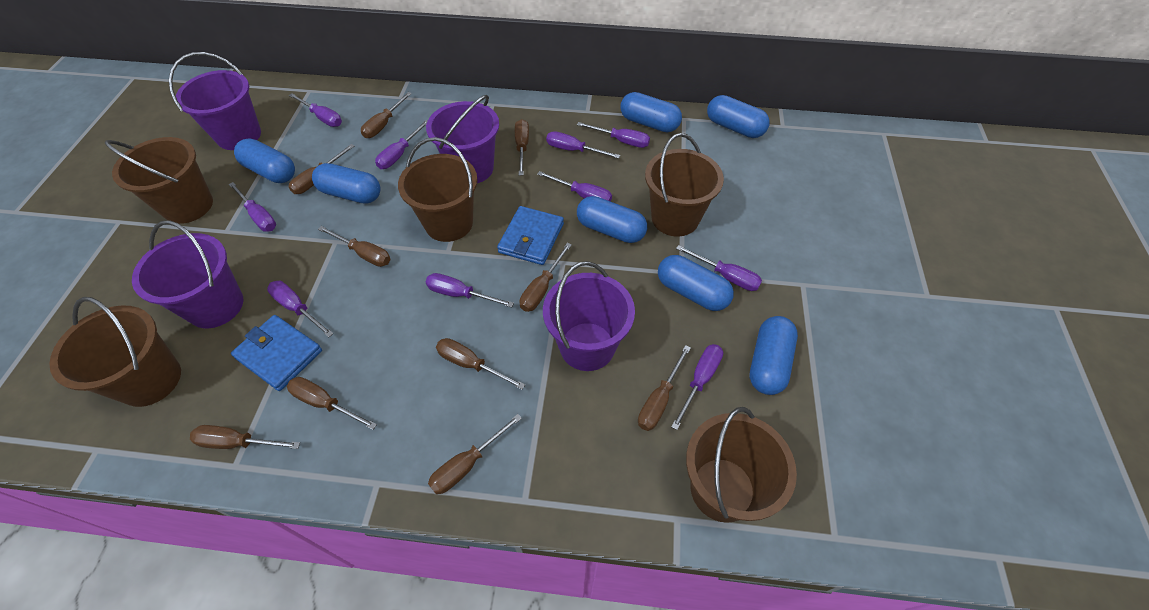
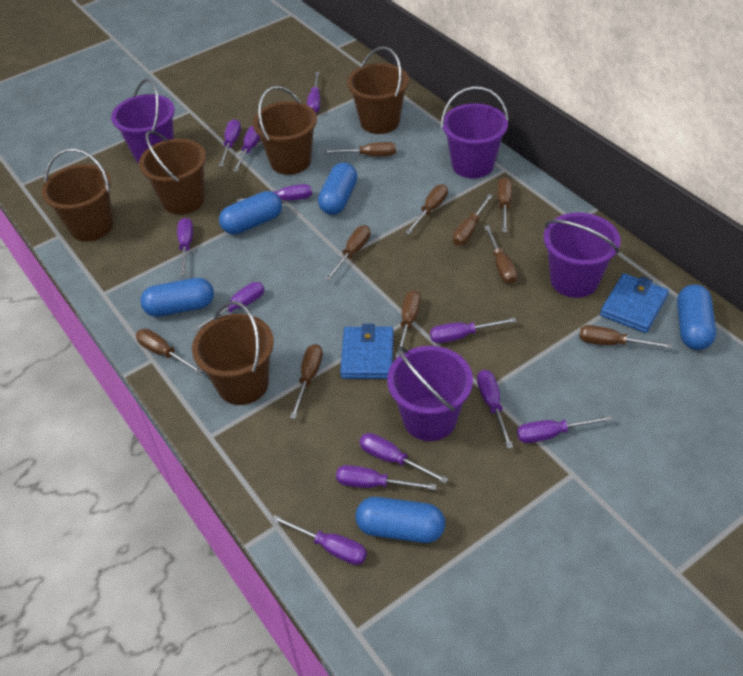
blue capsule: 7 -> 5
purple screwdriver: 10 -> 12

